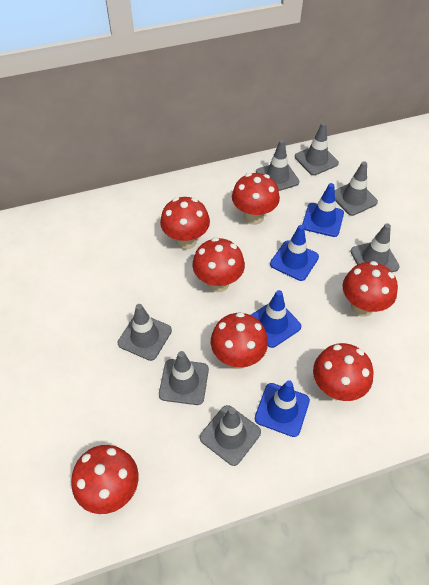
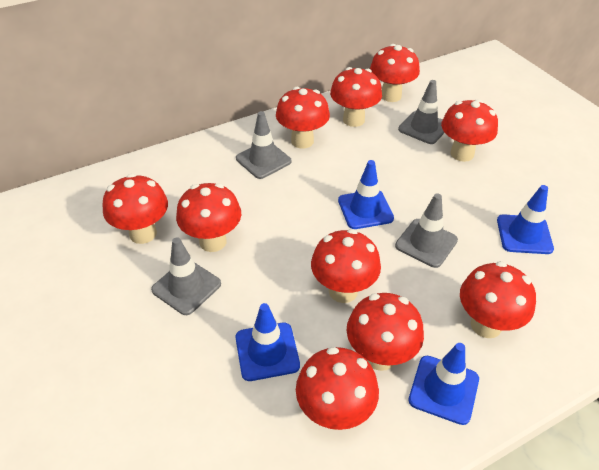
grey traffic cone: 7 -> 4
red mushroom: 7 -> 10

